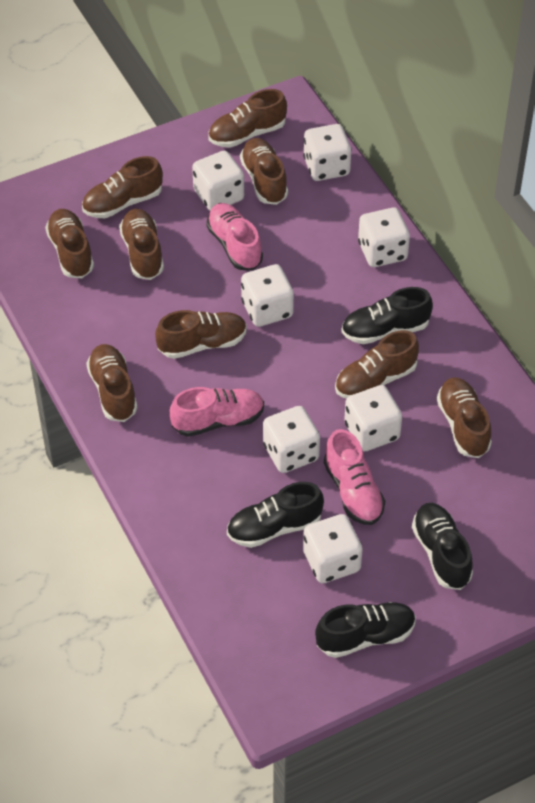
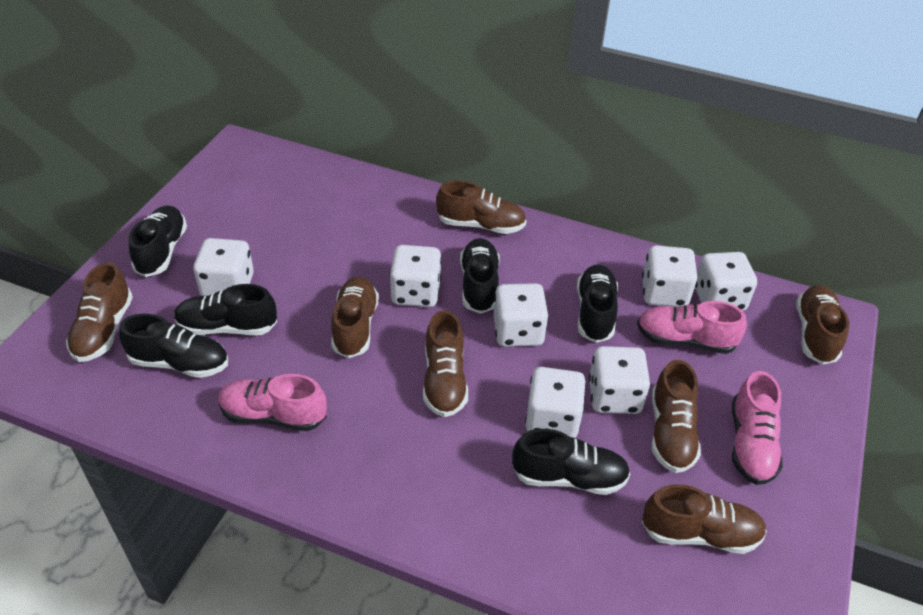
black shoe: 4 -> 6
brown shoe: 9 -> 7

